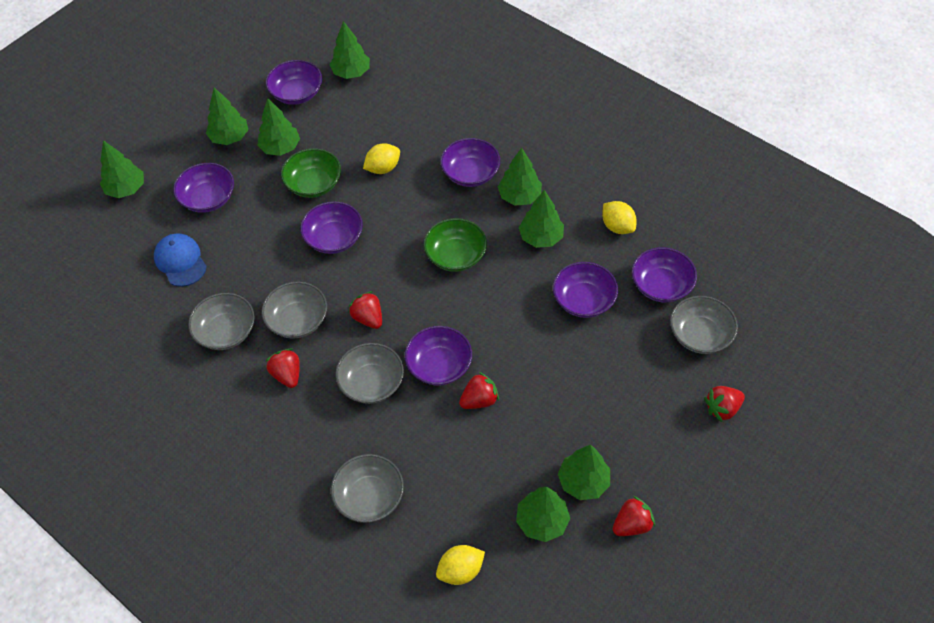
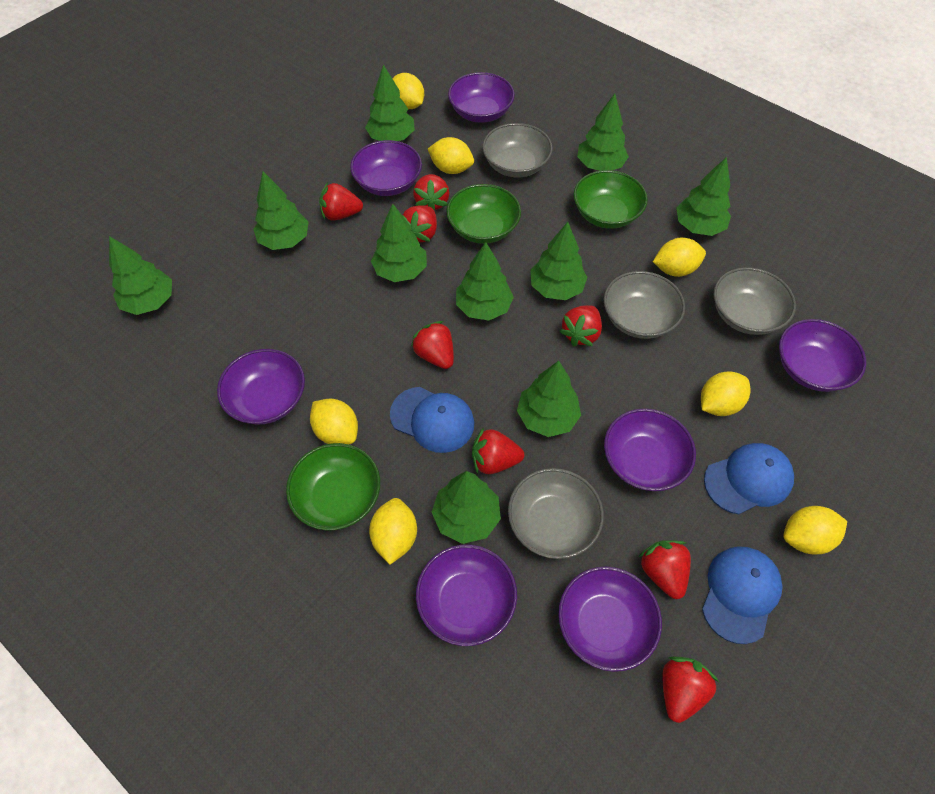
blue cap: 1 -> 3
green bowl: 2 -> 3
green tree: 8 -> 10
grey bowl: 5 -> 4
red strawberry: 5 -> 8
yellow lemon: 3 -> 7

